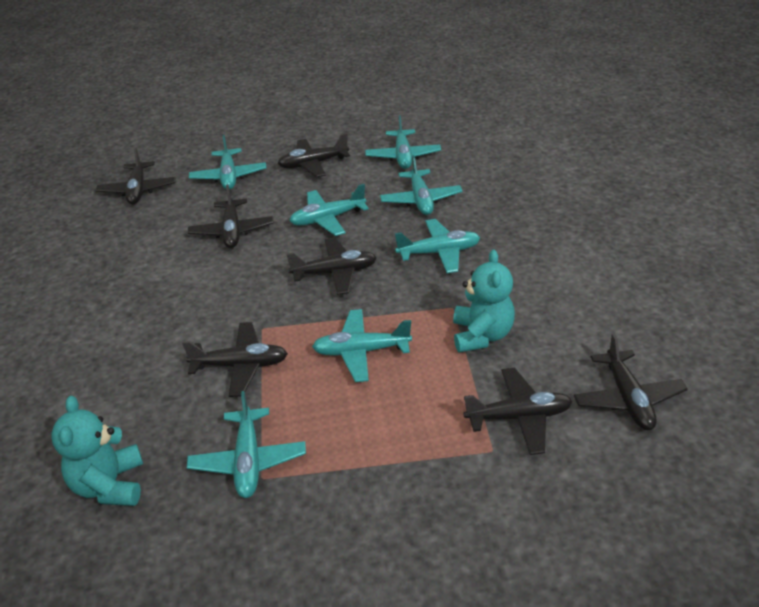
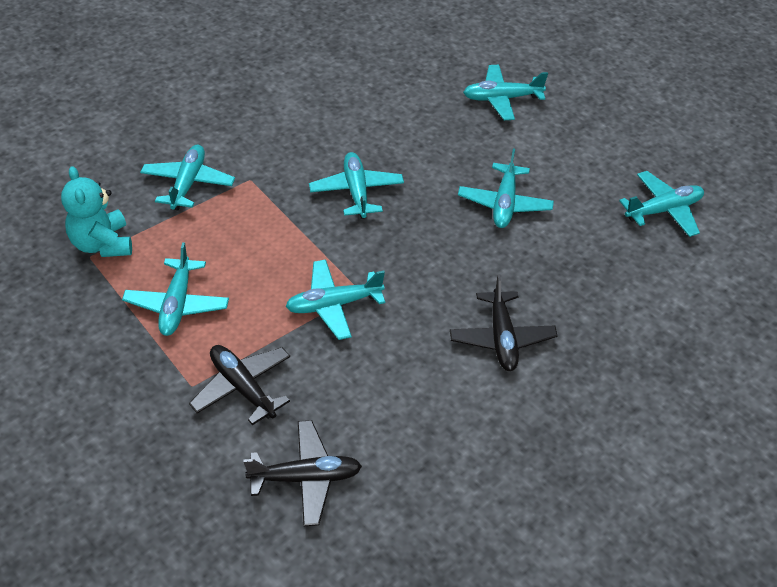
black plane: 7 -> 3
turquoise teddy bear: 2 -> 1

